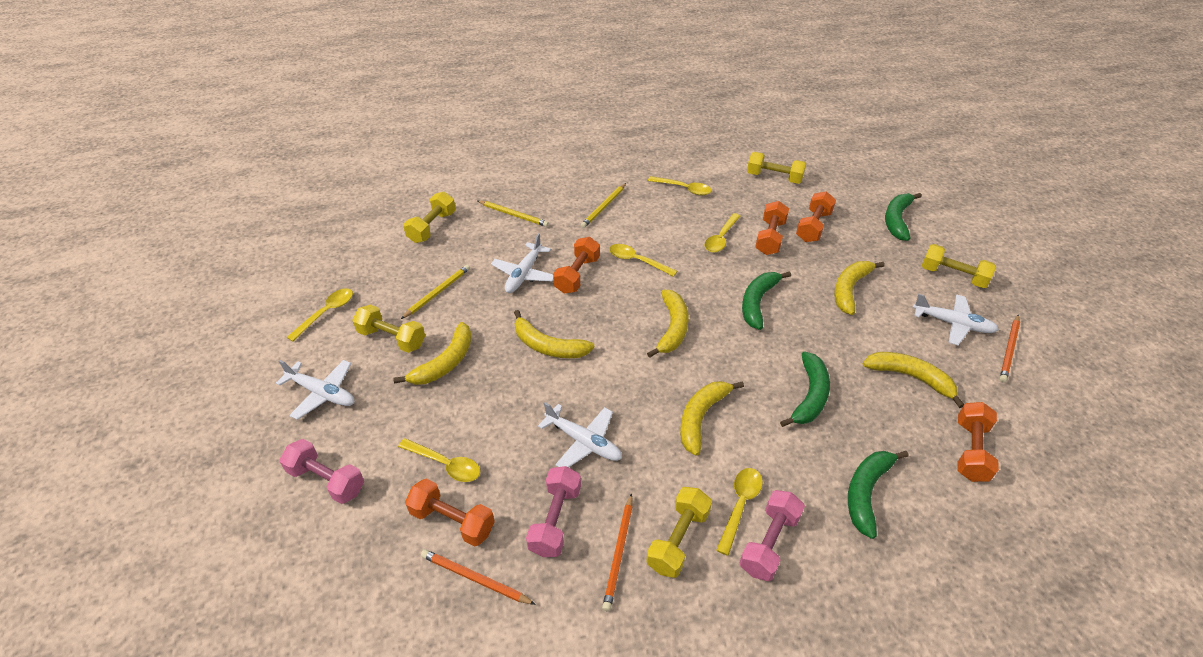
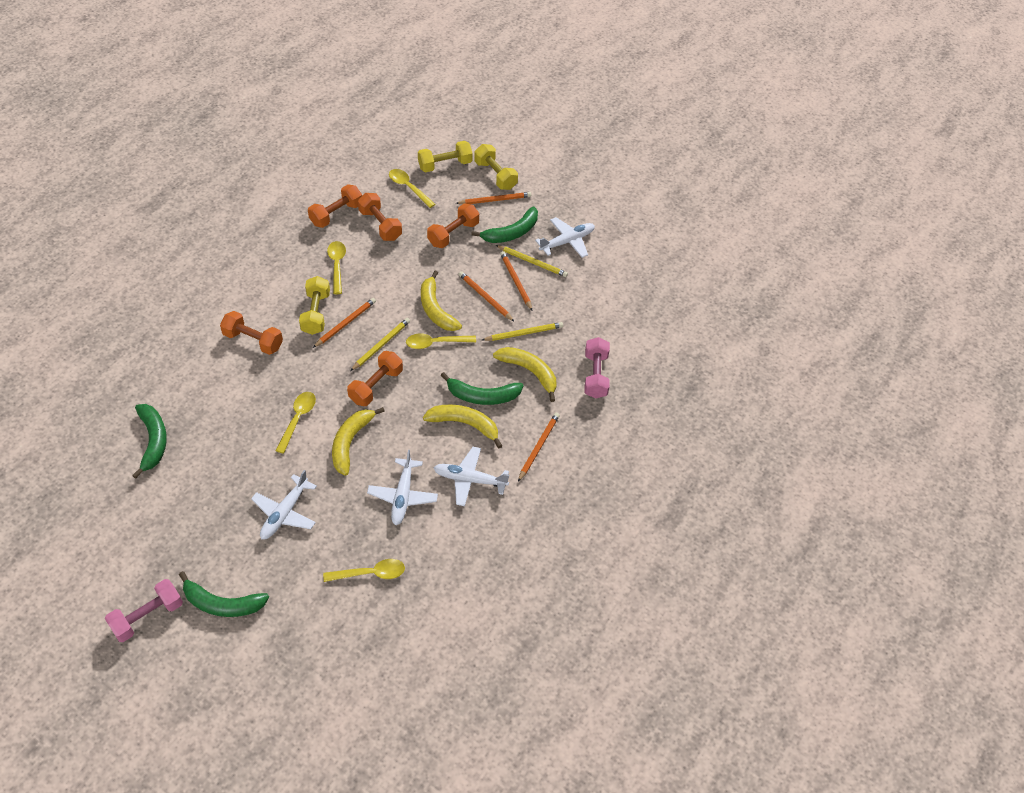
orange pencil: 3 -> 5
pink dumbbell: 3 -> 2
yellow banana: 6 -> 4
yellow dumbbell: 5 -> 3
yellow spoon: 6 -> 5

